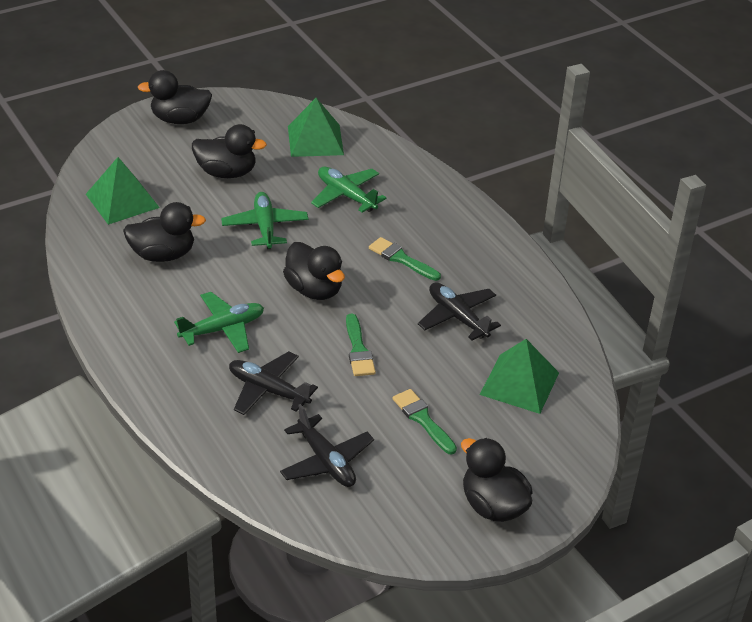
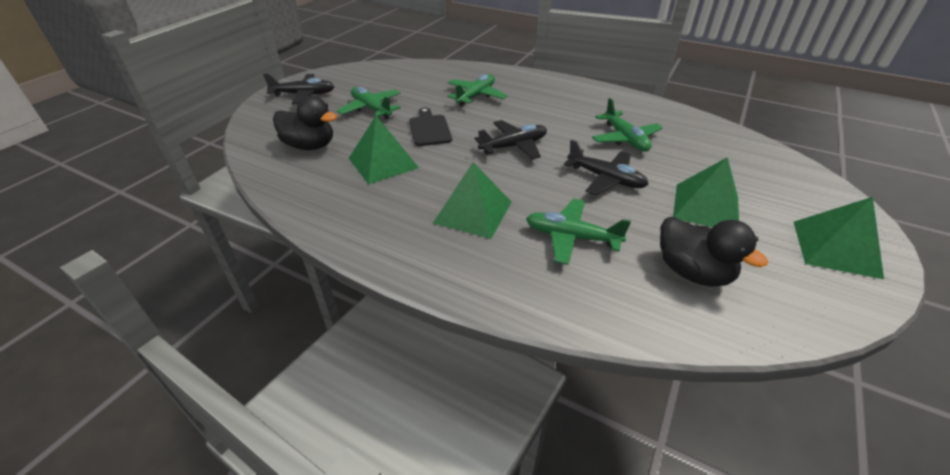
black cutting board: 0 -> 1
black duck: 5 -> 2
green brush: 3 -> 0
green plane: 3 -> 4
green pyramid: 3 -> 4

